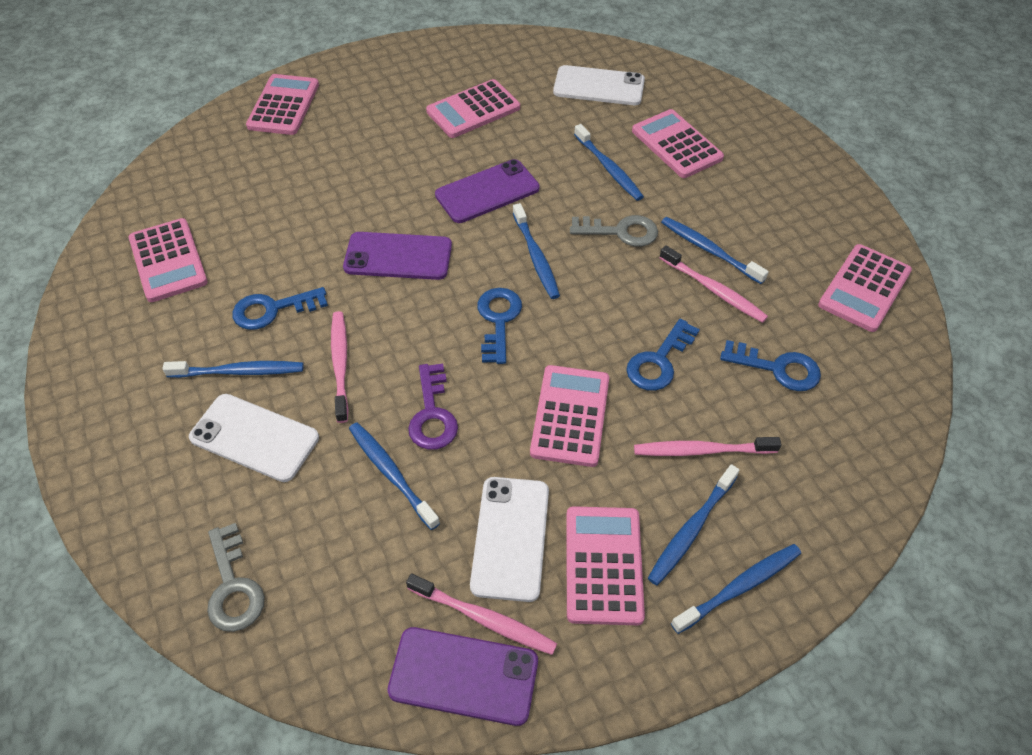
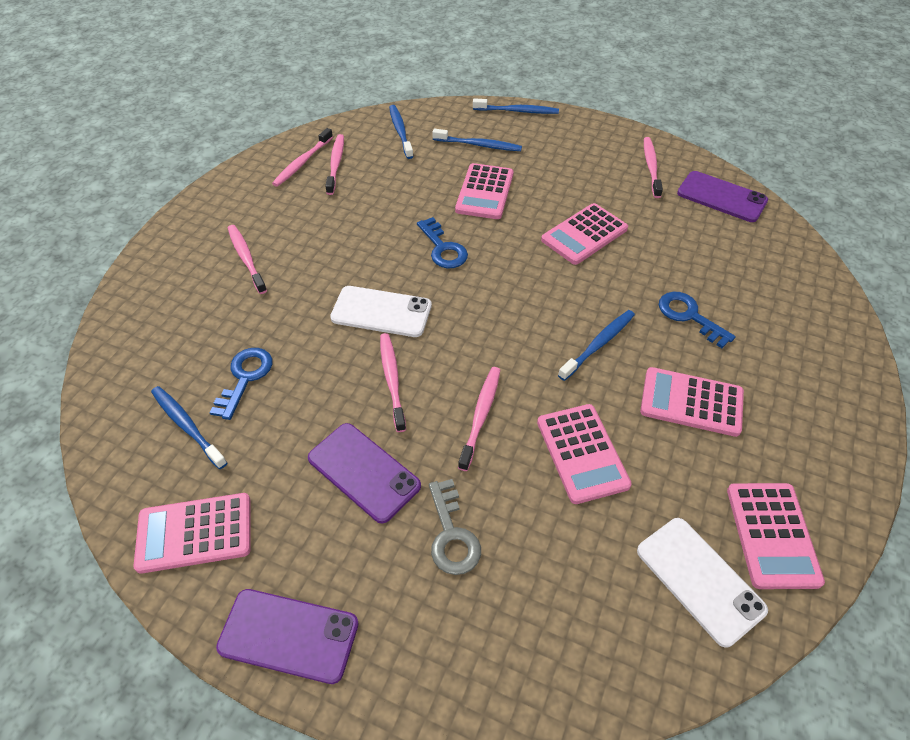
blue key: 4 -> 3
blue toothbrush: 7 -> 5
grey key: 2 -> 1
pink calculator: 7 -> 6
pink toothbrush: 4 -> 6
purple key: 1 -> 0
white phone: 3 -> 2

